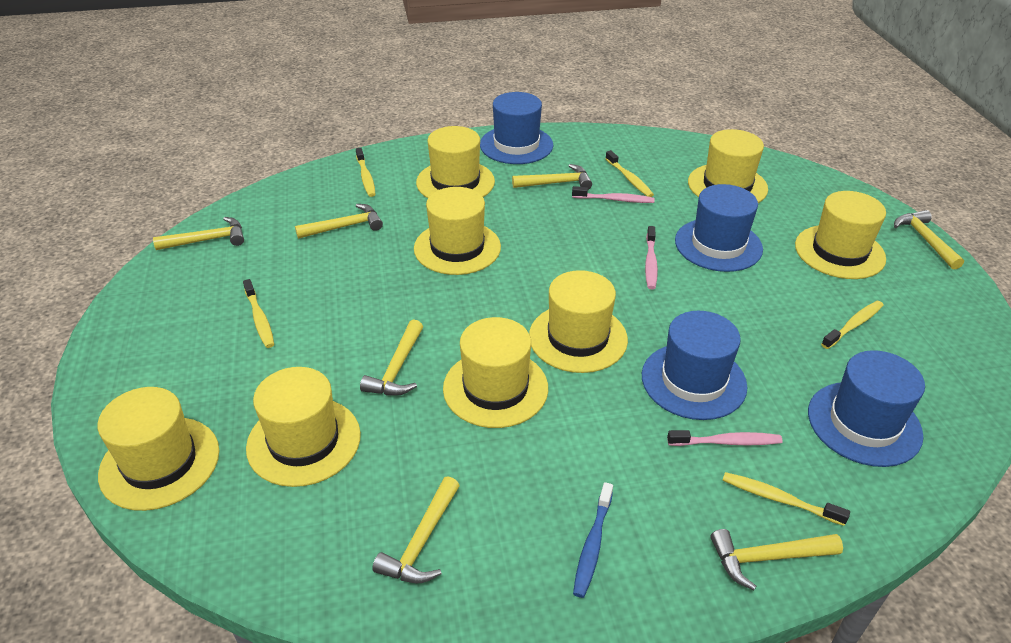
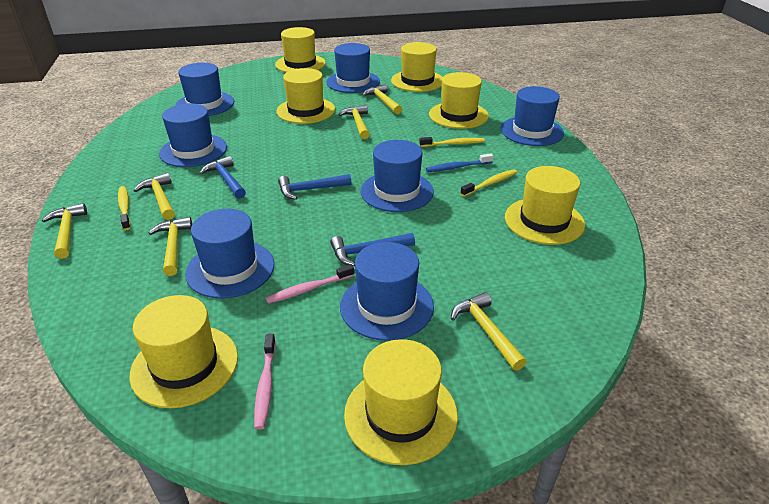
blue hammer: 0 -> 3
blue hat: 4 -> 7
pink toothbrush: 3 -> 2
yellow hammer: 7 -> 6
yellow hat: 8 -> 7
yellow toothbrush: 5 -> 3

